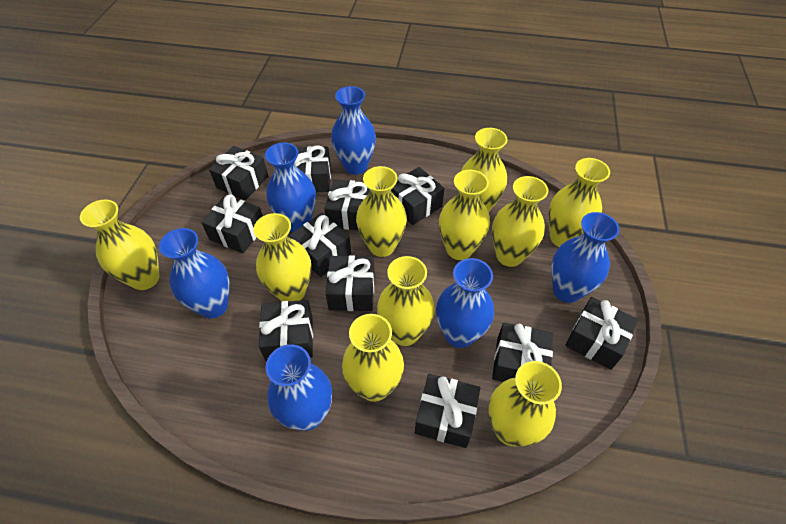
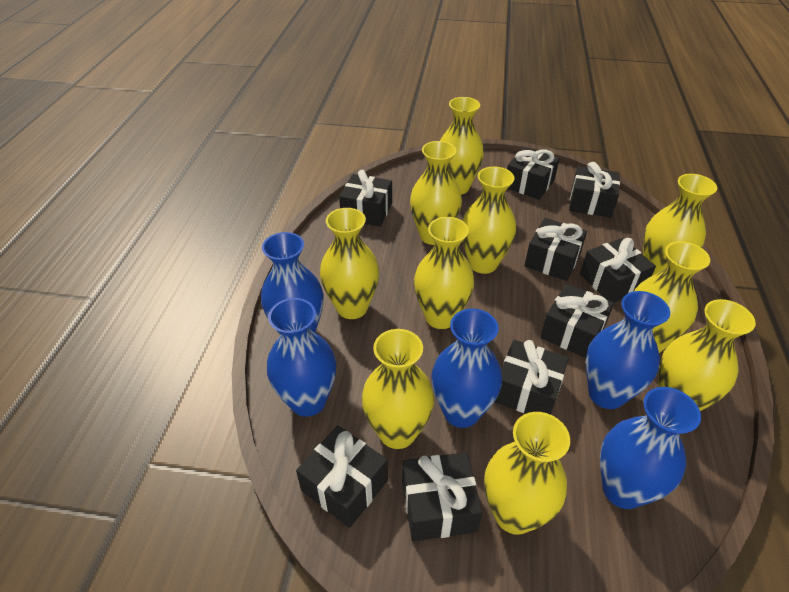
black gift: 11 -> 9
blue vase: 6 -> 5

